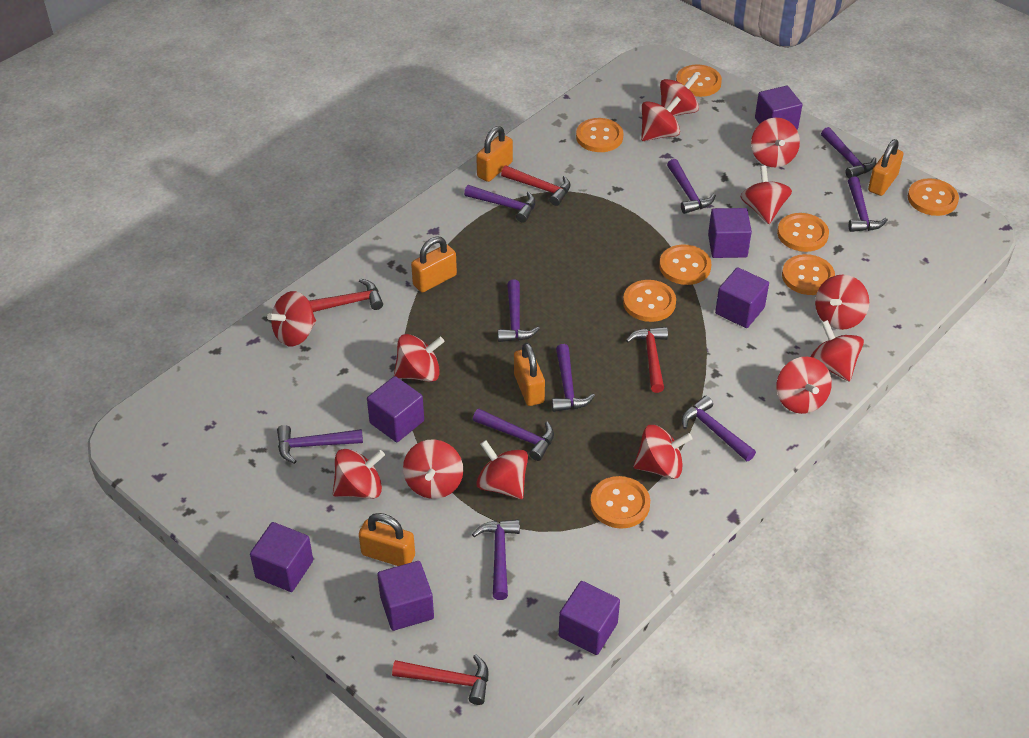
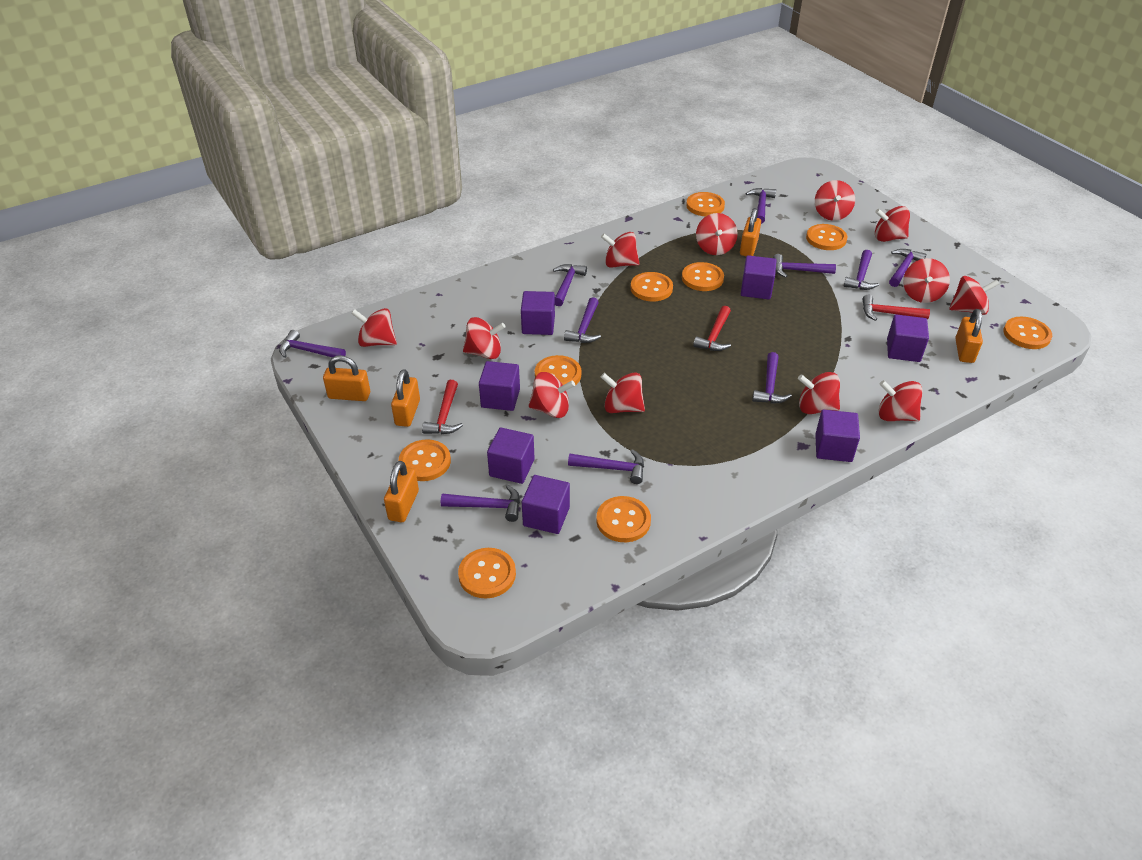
orange button: 8 -> 9
red hammer: 4 -> 3
red spinning top: 13 -> 12

